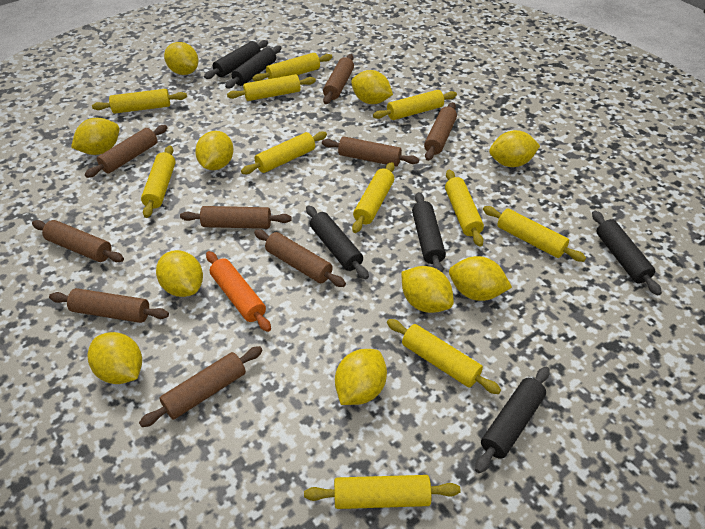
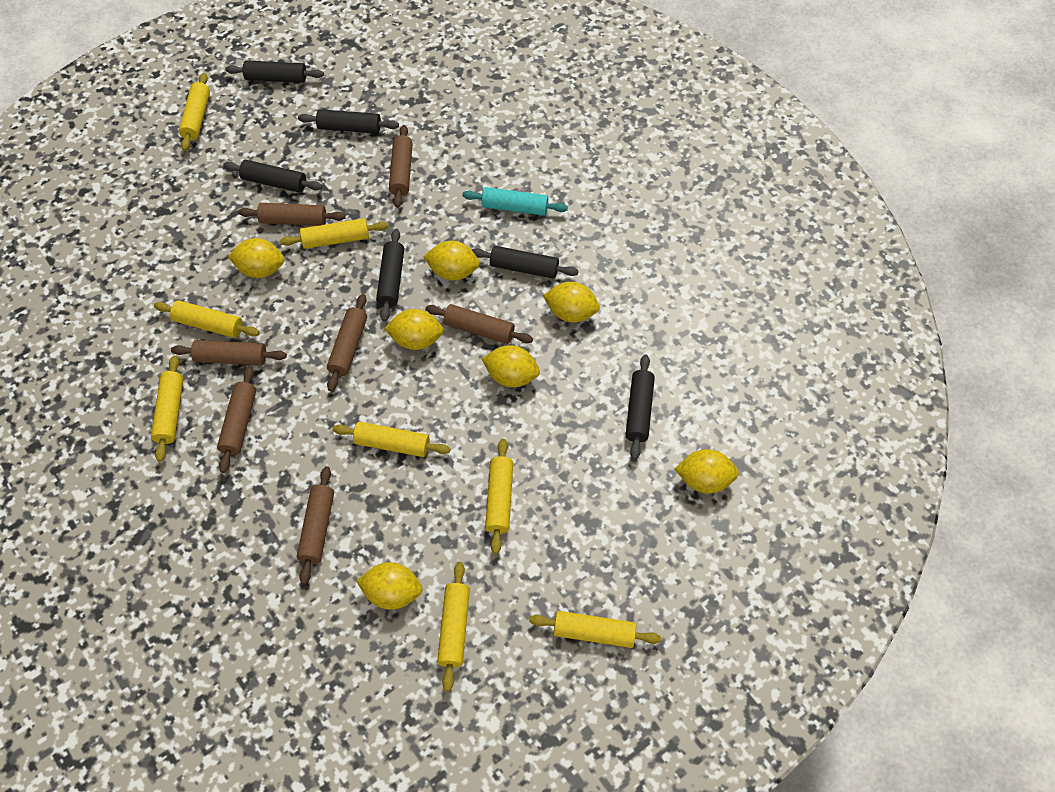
brown rolling pin: 9 -> 7
orange rolling pin: 1 -> 0
turquoise rolling pin: 0 -> 1
yellow lemon: 10 -> 7
yellow rolling pin: 11 -> 8

